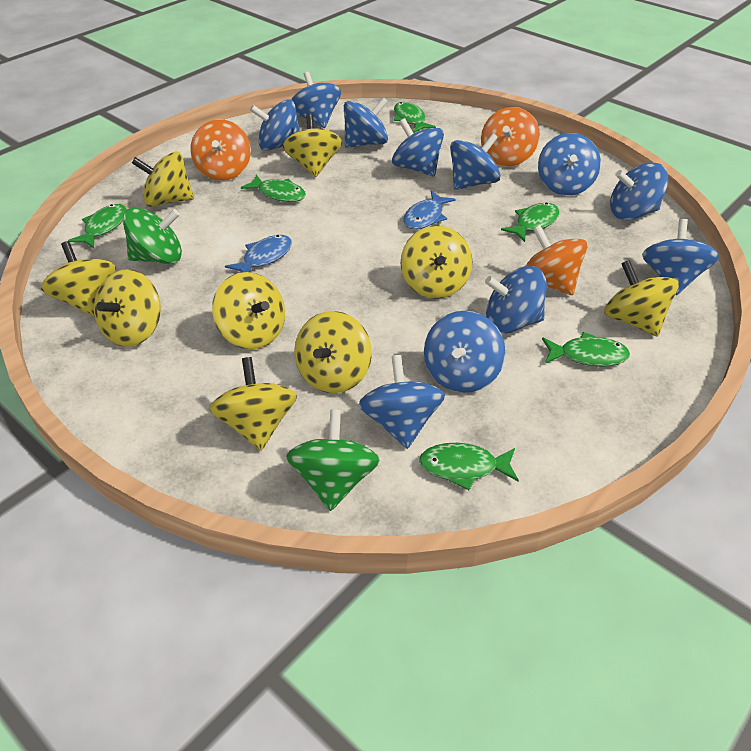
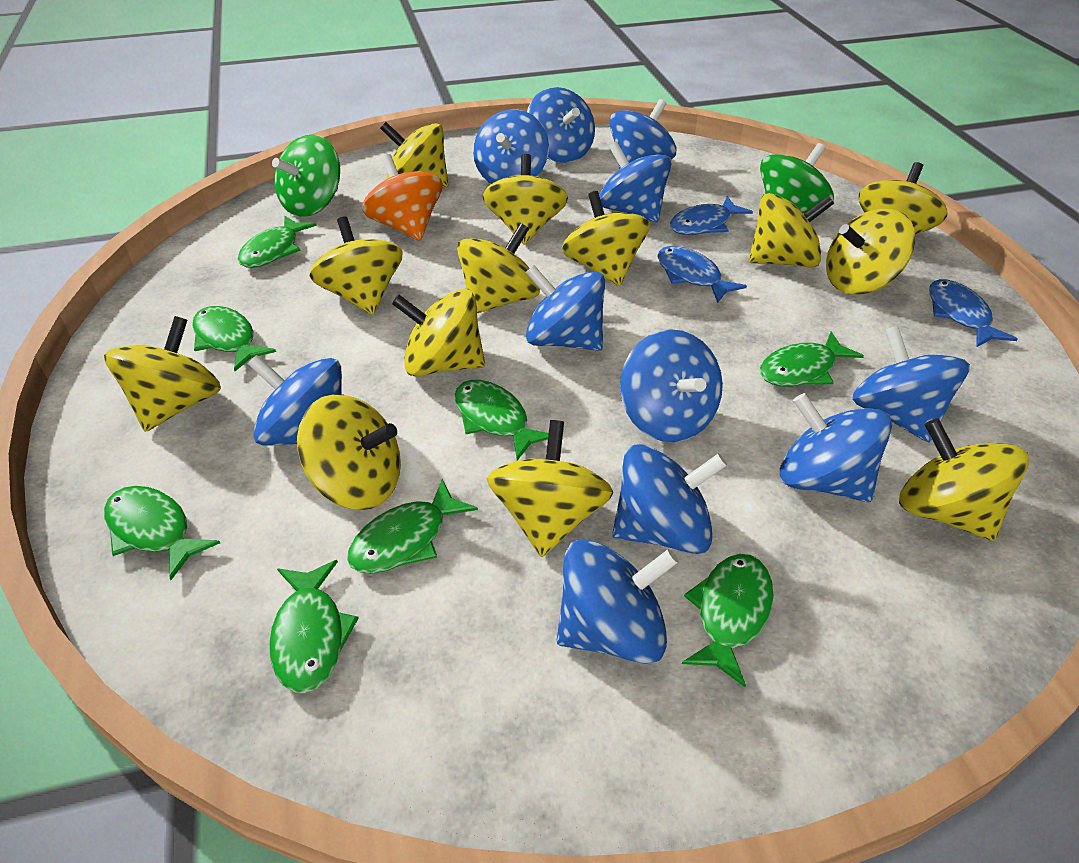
blue fish: 2 -> 3
green fish: 6 -> 8
orange spinning top: 3 -> 1
yellow spinning top: 9 -> 13

